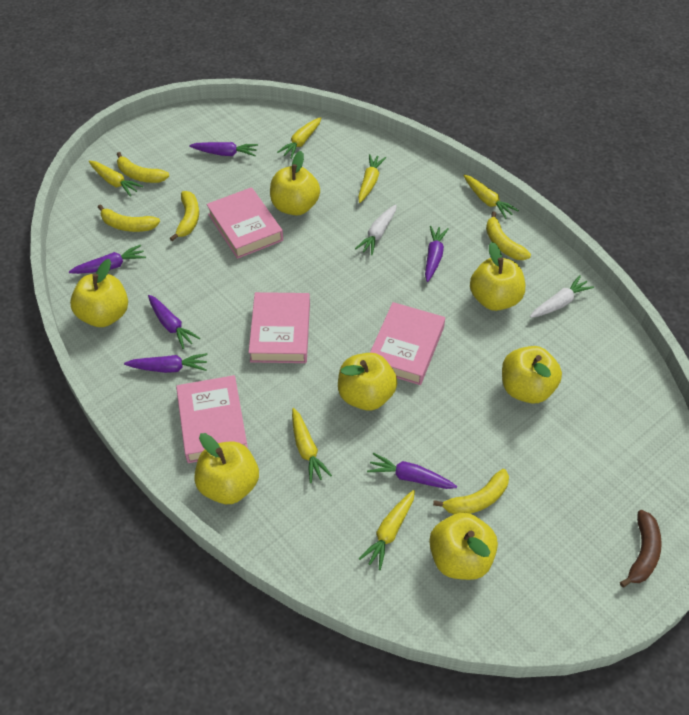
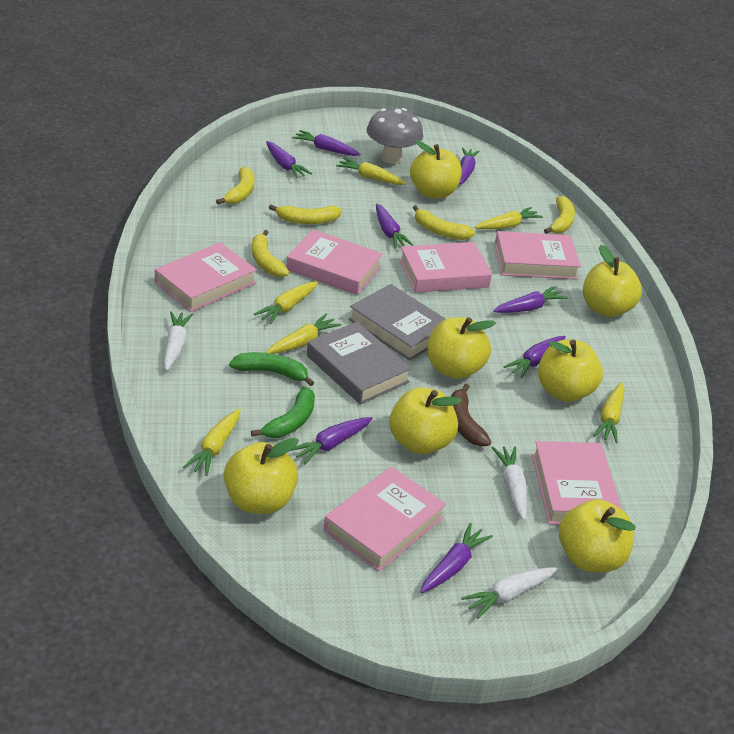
green banana: 0 -> 2
grey book: 0 -> 2
grey mushroom: 0 -> 1
pink book: 4 -> 6
purple carrot: 6 -> 8
white carrot: 2 -> 3

